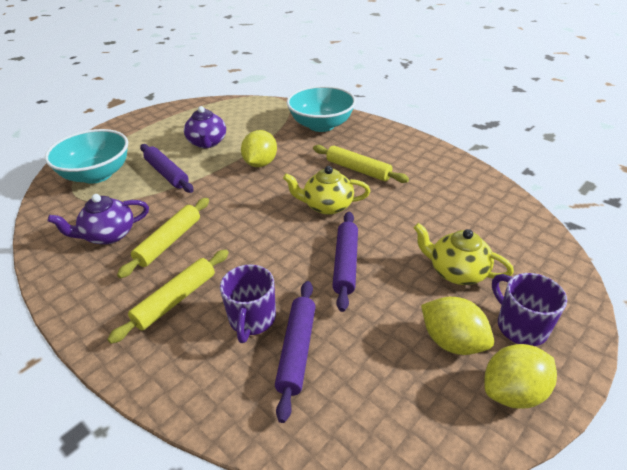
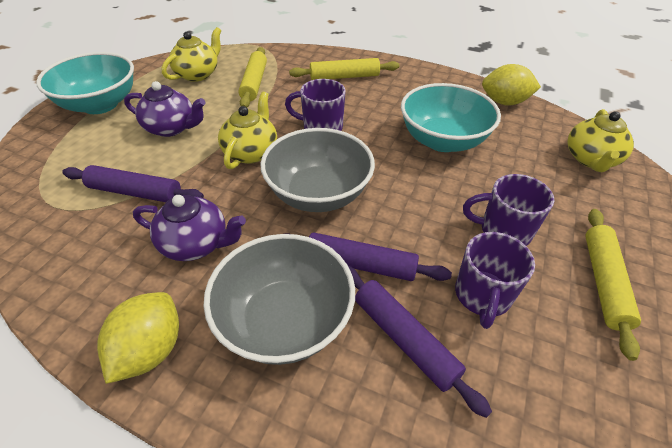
grey bowl: 0 -> 2
purple mug: 2 -> 3
yellow lemon: 3 -> 2
yellow teapot: 2 -> 3

